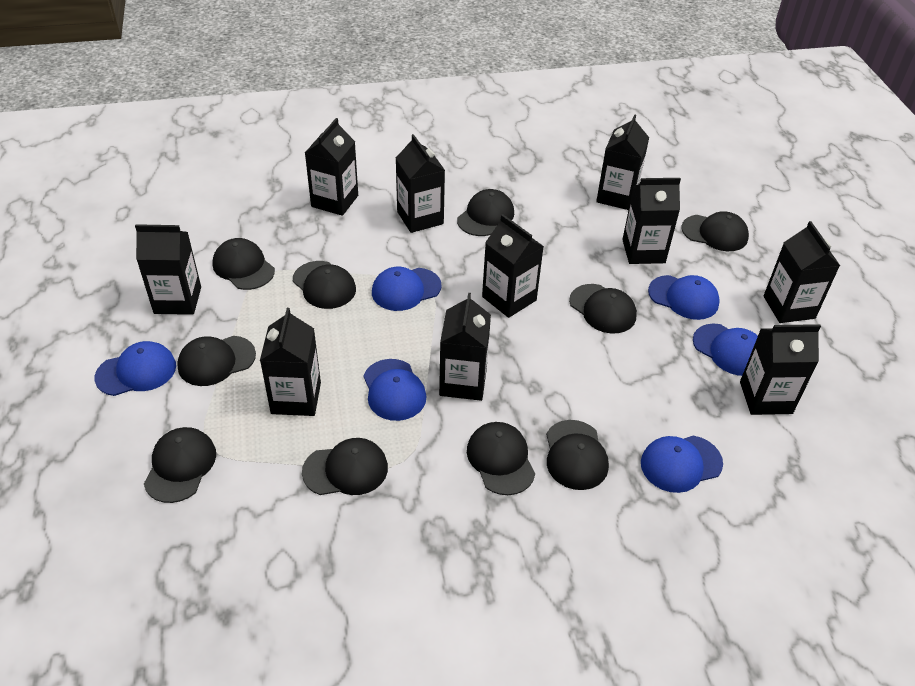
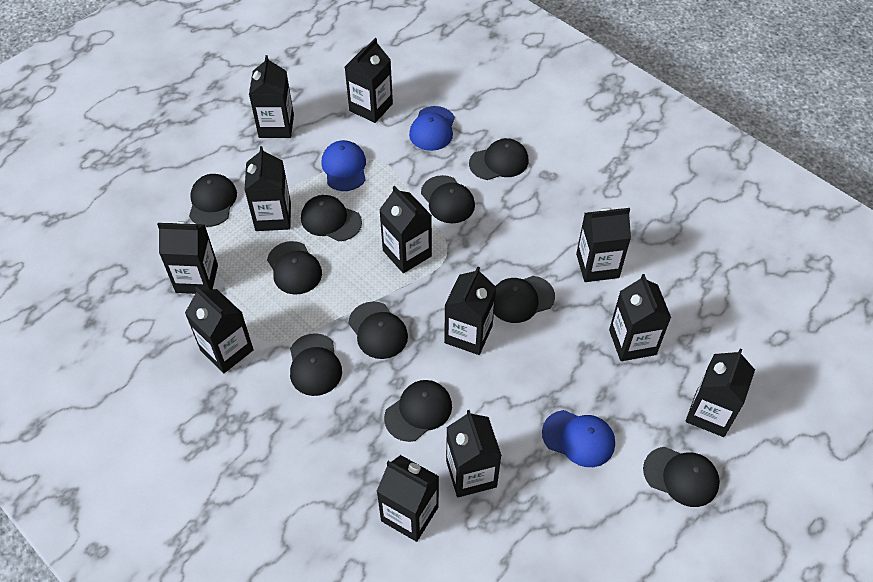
black carton: 10 -> 12
blue cap: 6 -> 3

